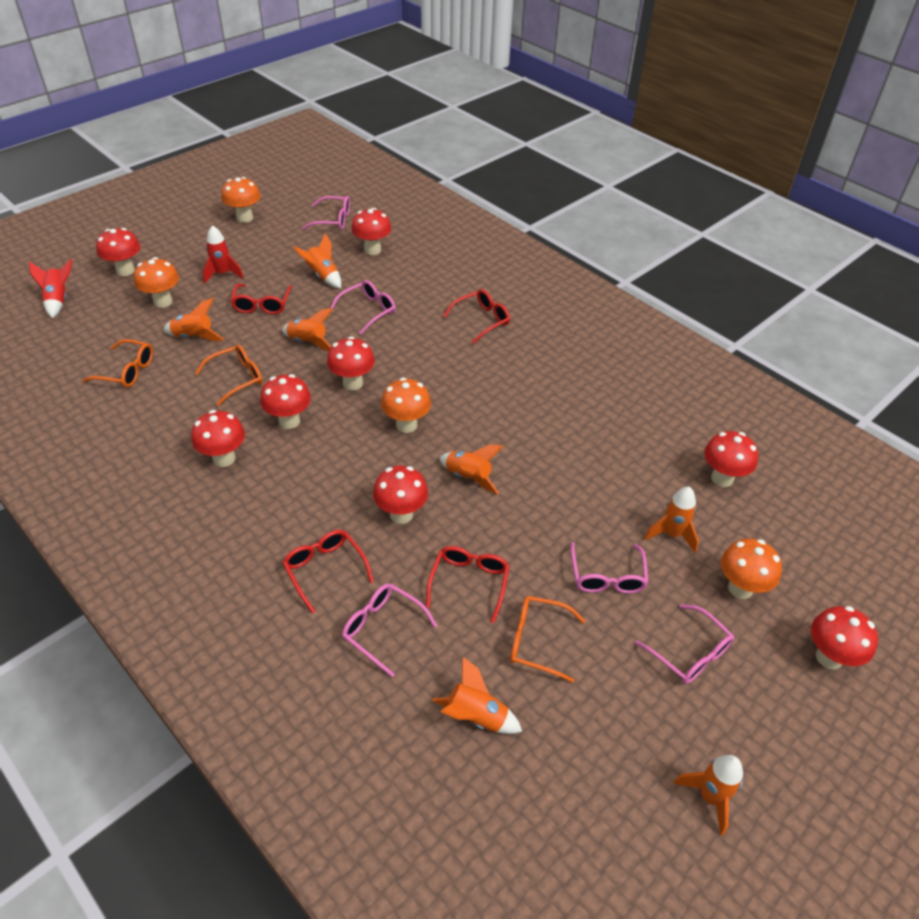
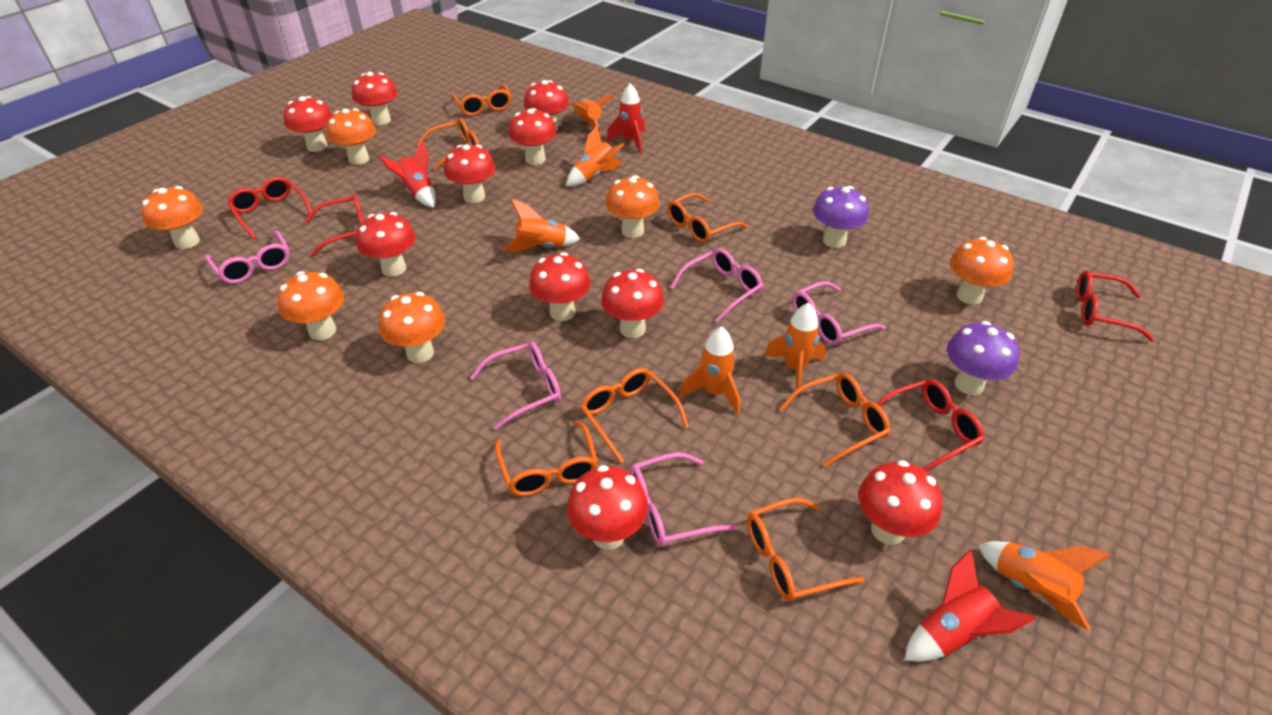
orange glasses: 3 -> 7
orange mushroom: 4 -> 6
orange rocket: 7 -> 6
purple mushroom: 0 -> 2
red mushroom: 8 -> 10
red rocket: 2 -> 3

